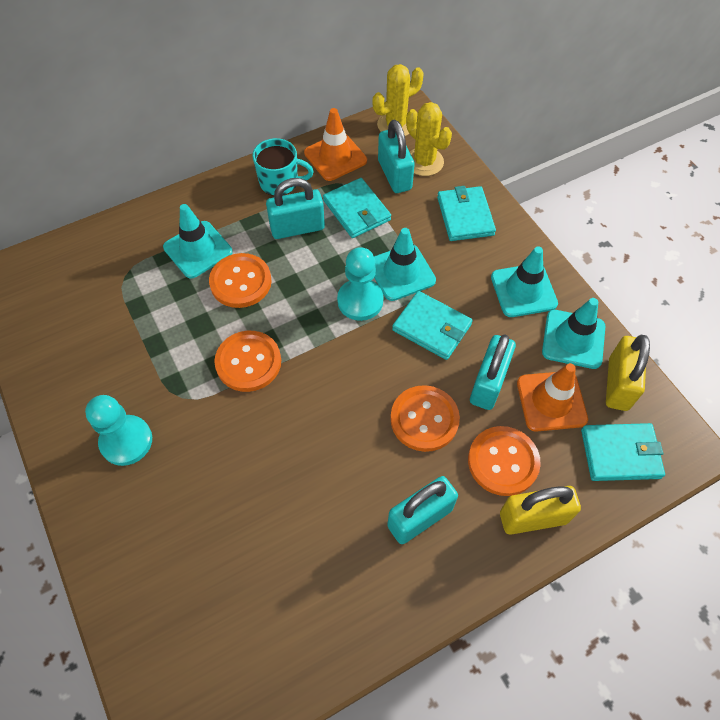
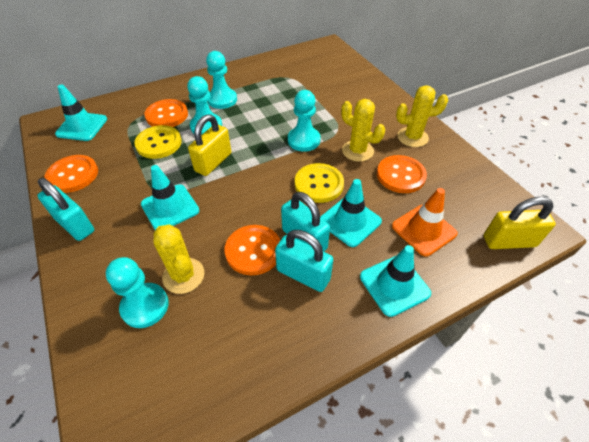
orange traffic cone: 2 -> 1
turquoise mug: 1 -> 0
turquoise padlock: 4 -> 3
turquoise pawn: 2 -> 4
turquoise wallet: 4 -> 0
yellow button: 0 -> 2
yellow cactus: 2 -> 3

